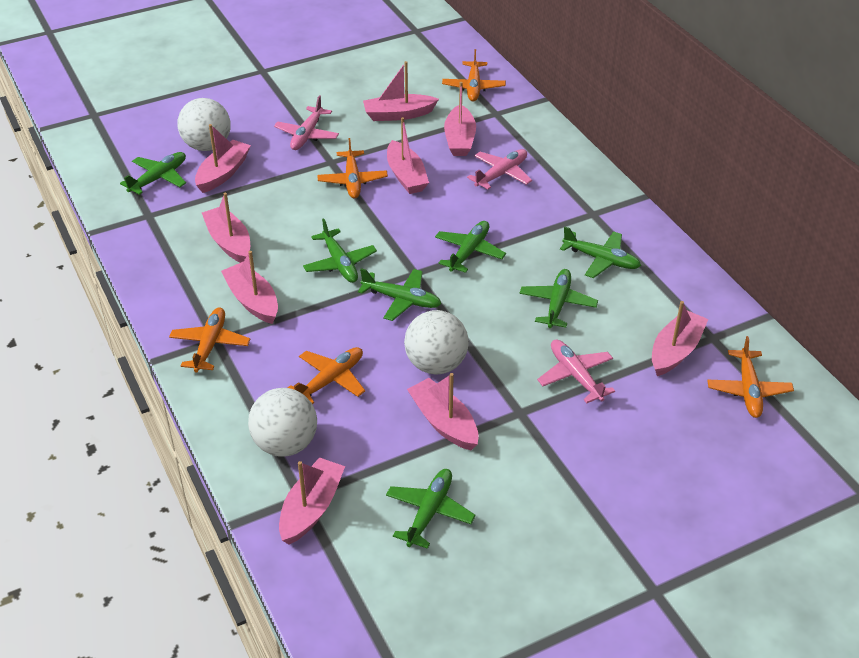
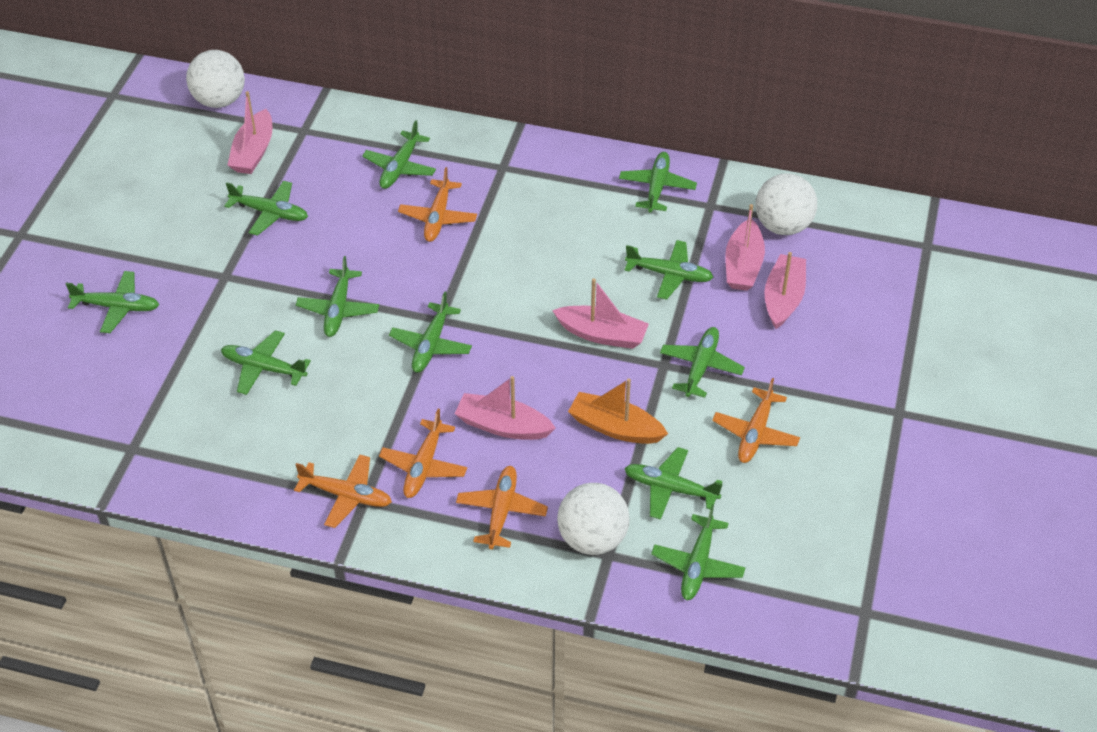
green plane: 7 -> 11
orange boat: 0 -> 1
pink boat: 9 -> 5
pink plane: 3 -> 0

